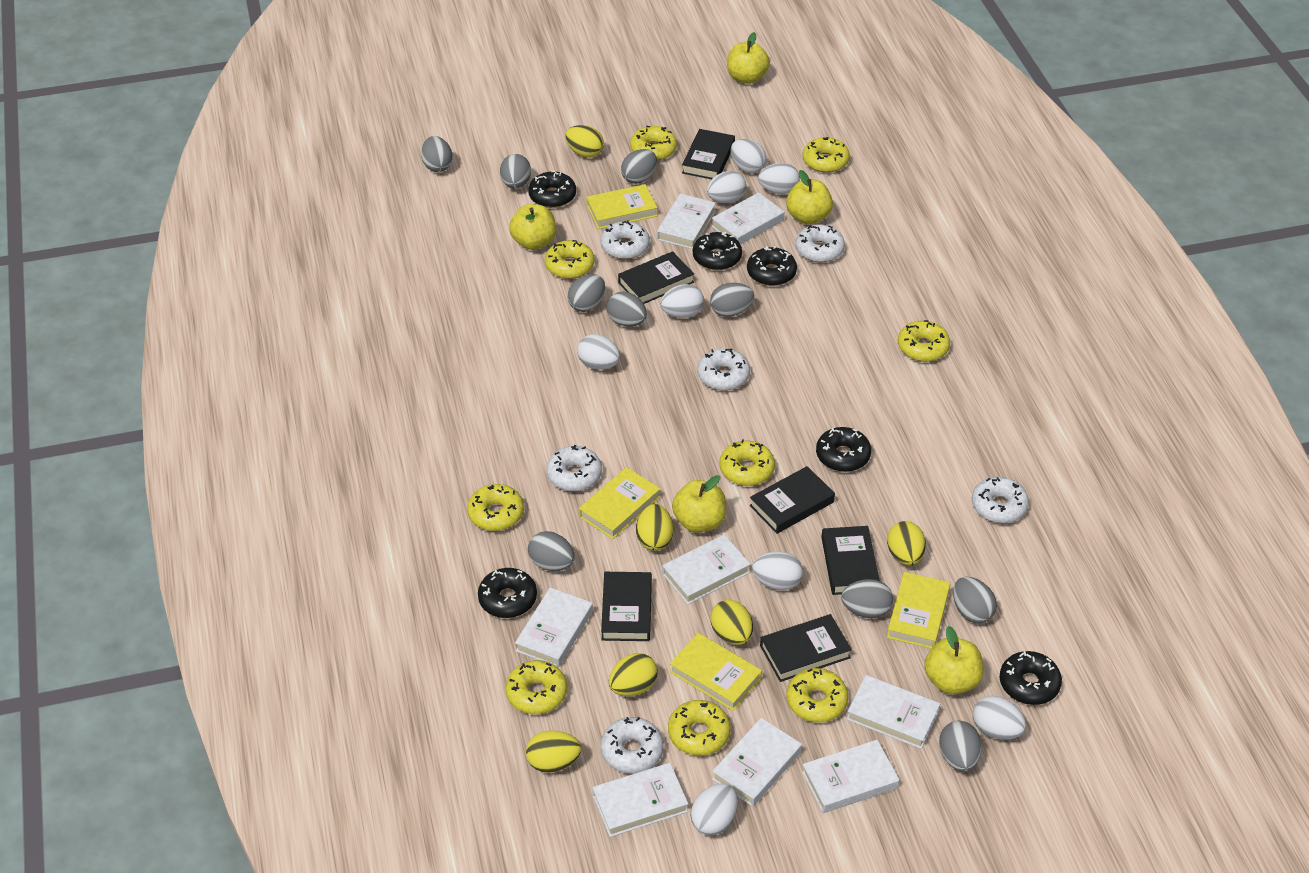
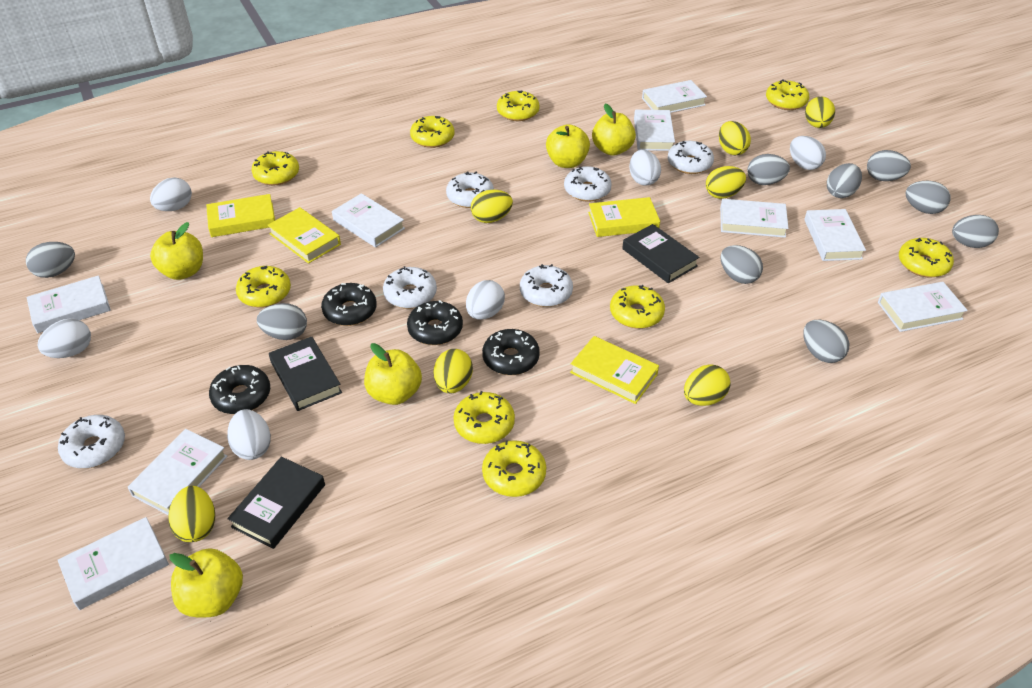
black book: 6 -> 3
black donut: 6 -> 4
grey egg: 10 -> 9
white book: 8 -> 9
white egg: 8 -> 6
yellow egg: 6 -> 7

